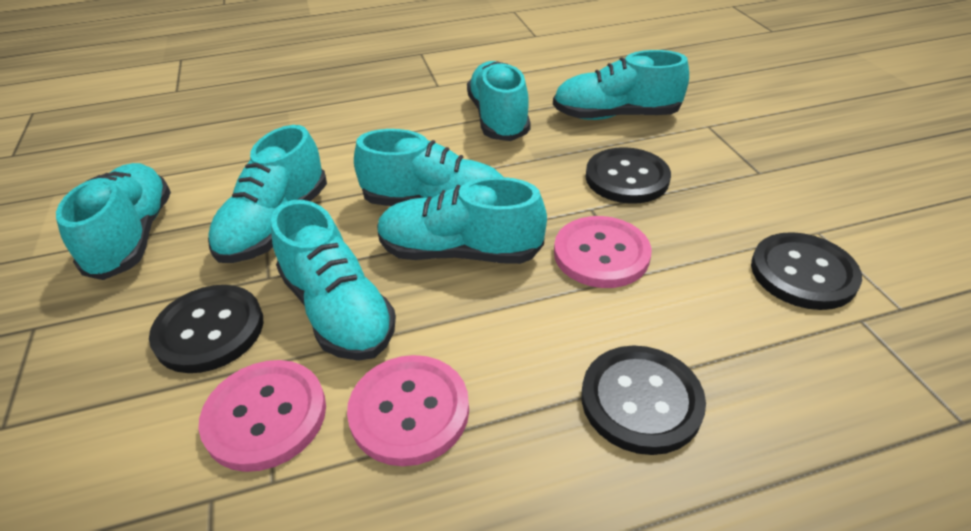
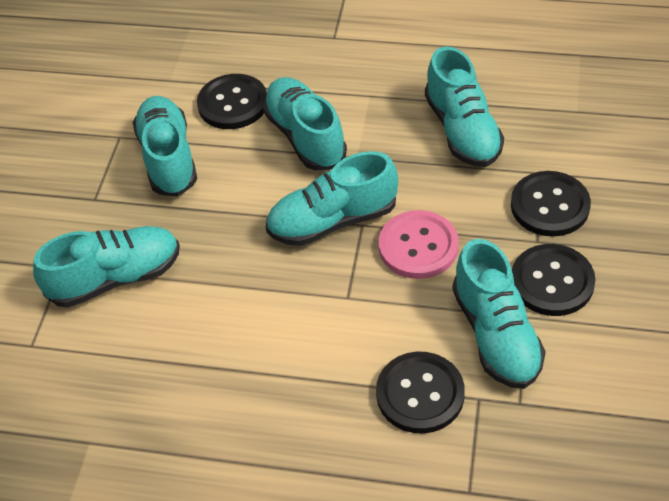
pink button: 3 -> 1
turquoise shoe: 7 -> 6

